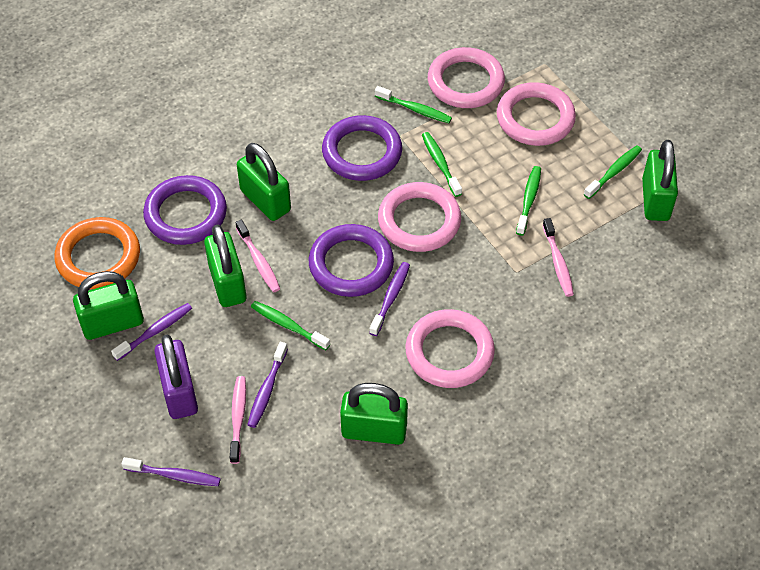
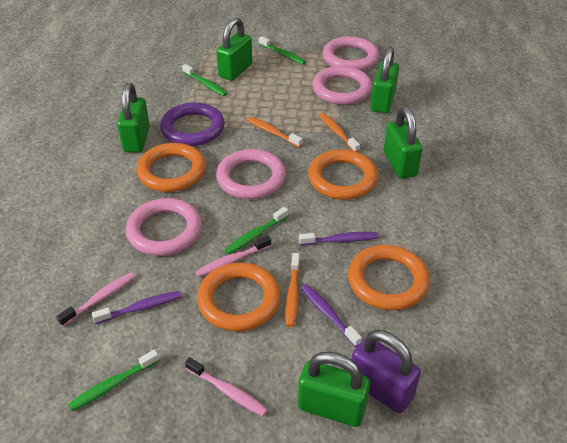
green toothbrush: 5 -> 4
orange ring: 1 -> 4
orange toothbrush: 0 -> 3
purple ring: 3 -> 1
purple toothbrush: 4 -> 3

